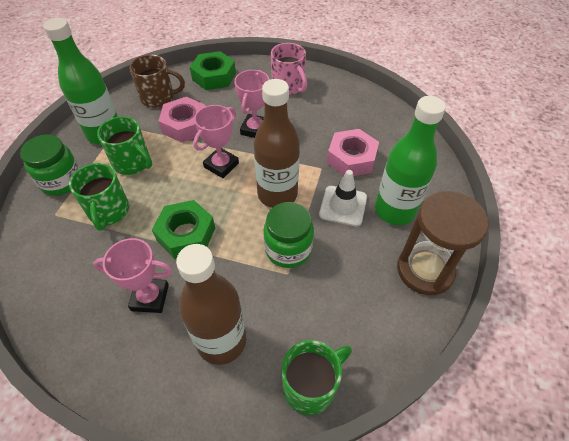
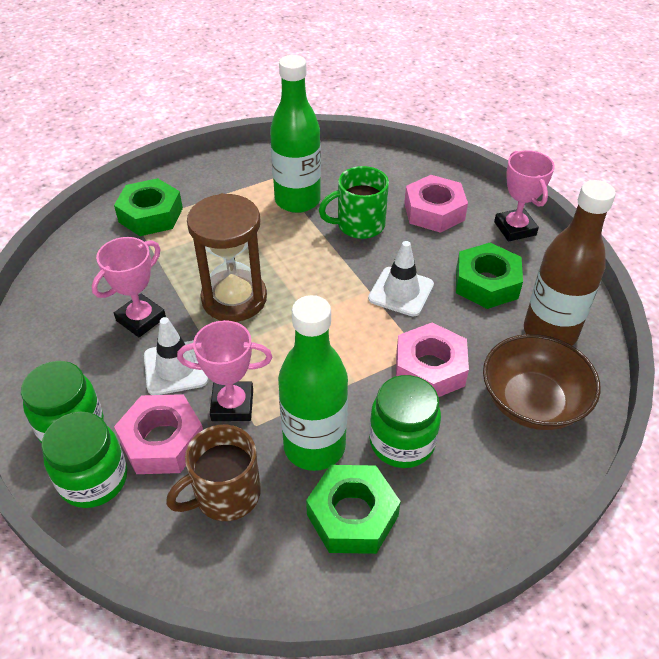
brown bottle: 2 -> 1
brown bowl: 0 -> 1
green jar: 2 -> 3
green mug: 3 -> 1
green nut: 2 -> 3
pink mug: 1 -> 0
pink nut: 2 -> 3
white traffic cone: 1 -> 2

